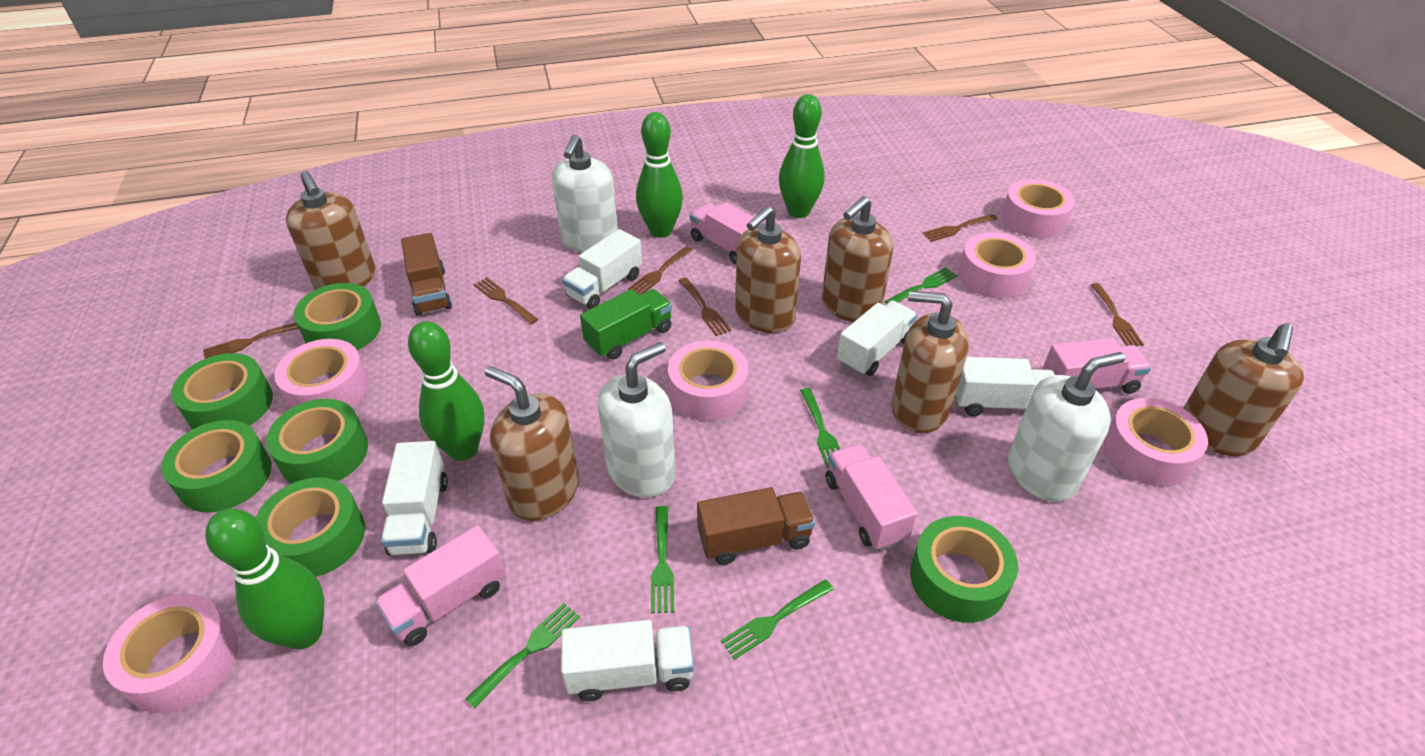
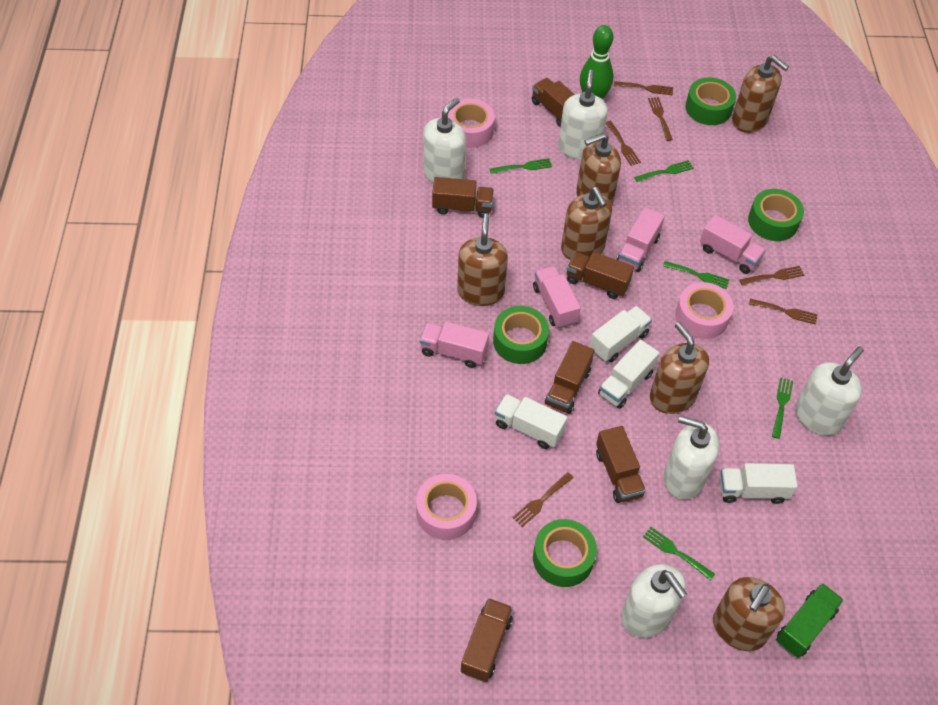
brown truck: 2 -> 6
green bowling pin: 4 -> 1
green tape: 6 -> 4
pink tape: 6 -> 3
white soap dispenser: 3 -> 5
white truck: 5 -> 4

